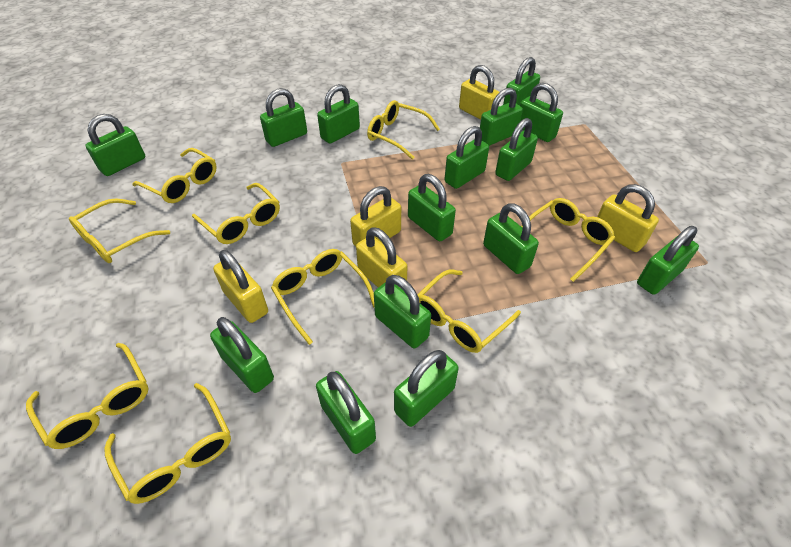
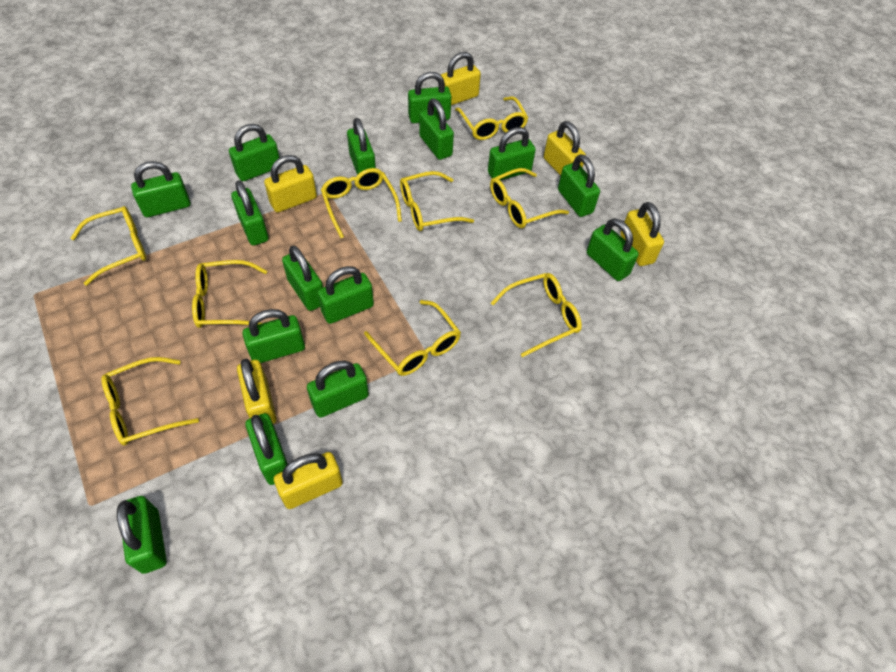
yellow padlock: 5 -> 6

